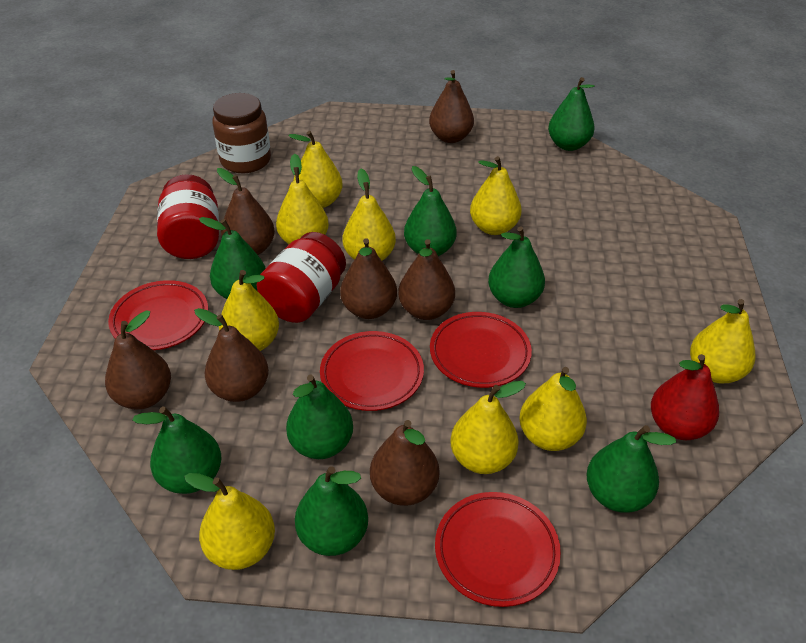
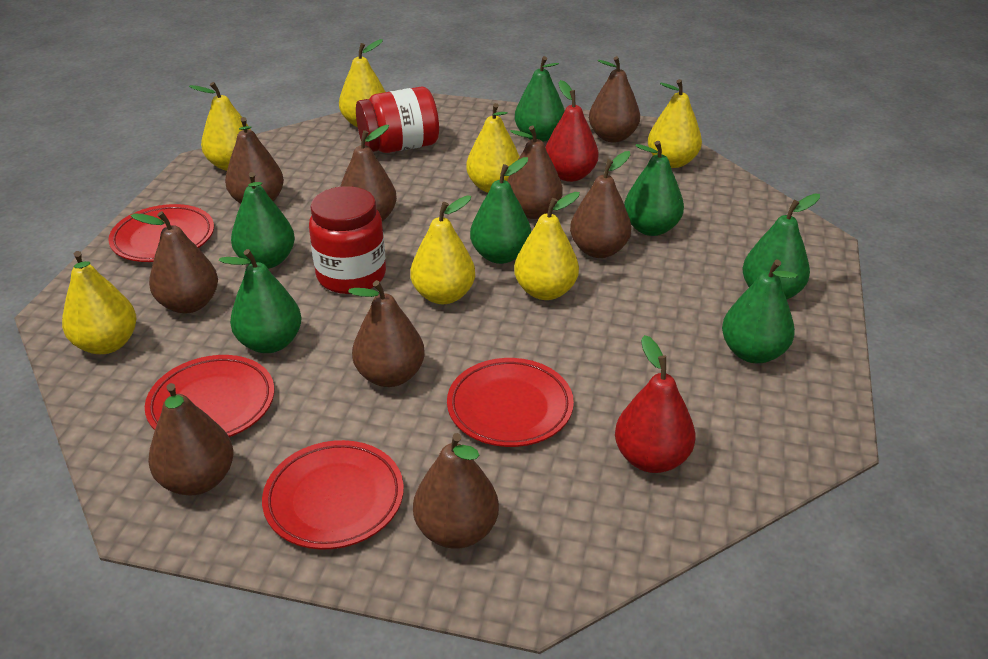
brown jar: 1 -> 0
brown pear: 7 -> 9
green pear: 8 -> 7
red pear: 1 -> 2
yellow pear: 9 -> 7

